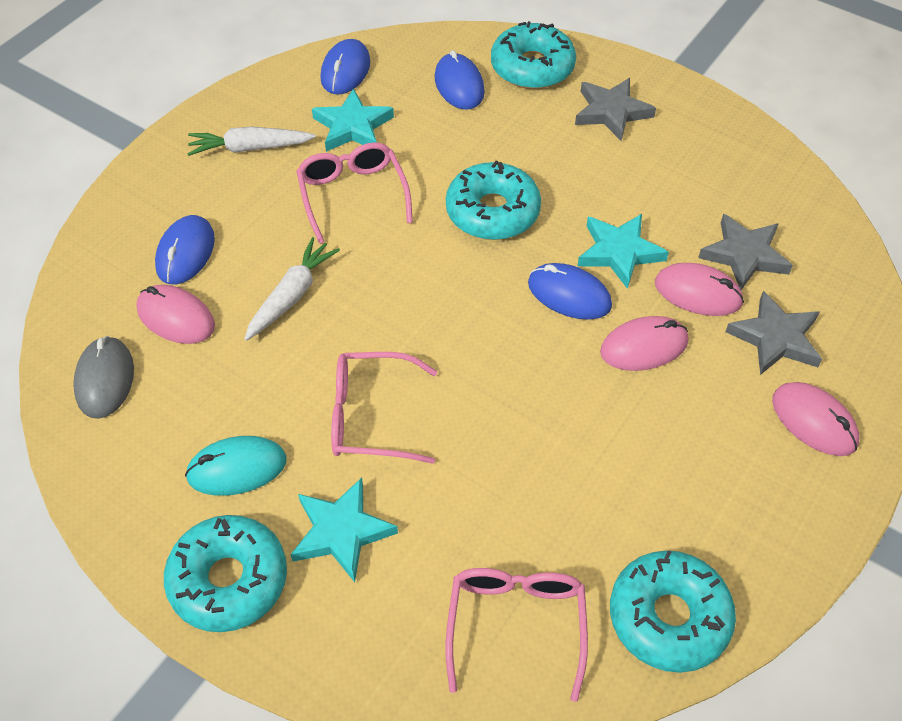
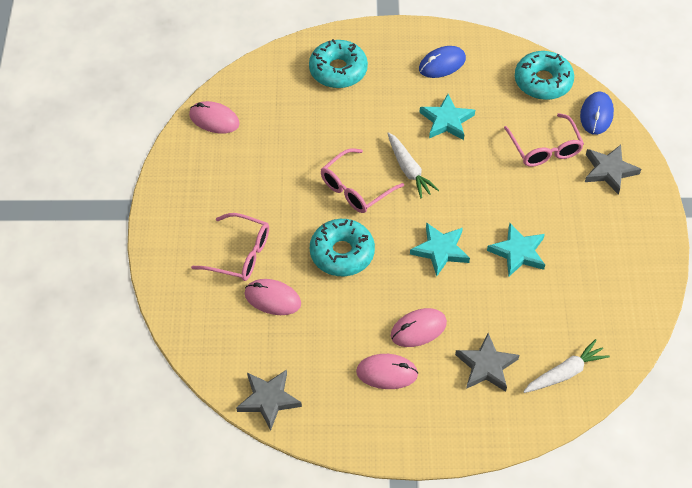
blue mouse: 4 -> 2
grey mouse: 1 -> 0
turquoise donut: 4 -> 3
turquoise mouse: 1 -> 0

